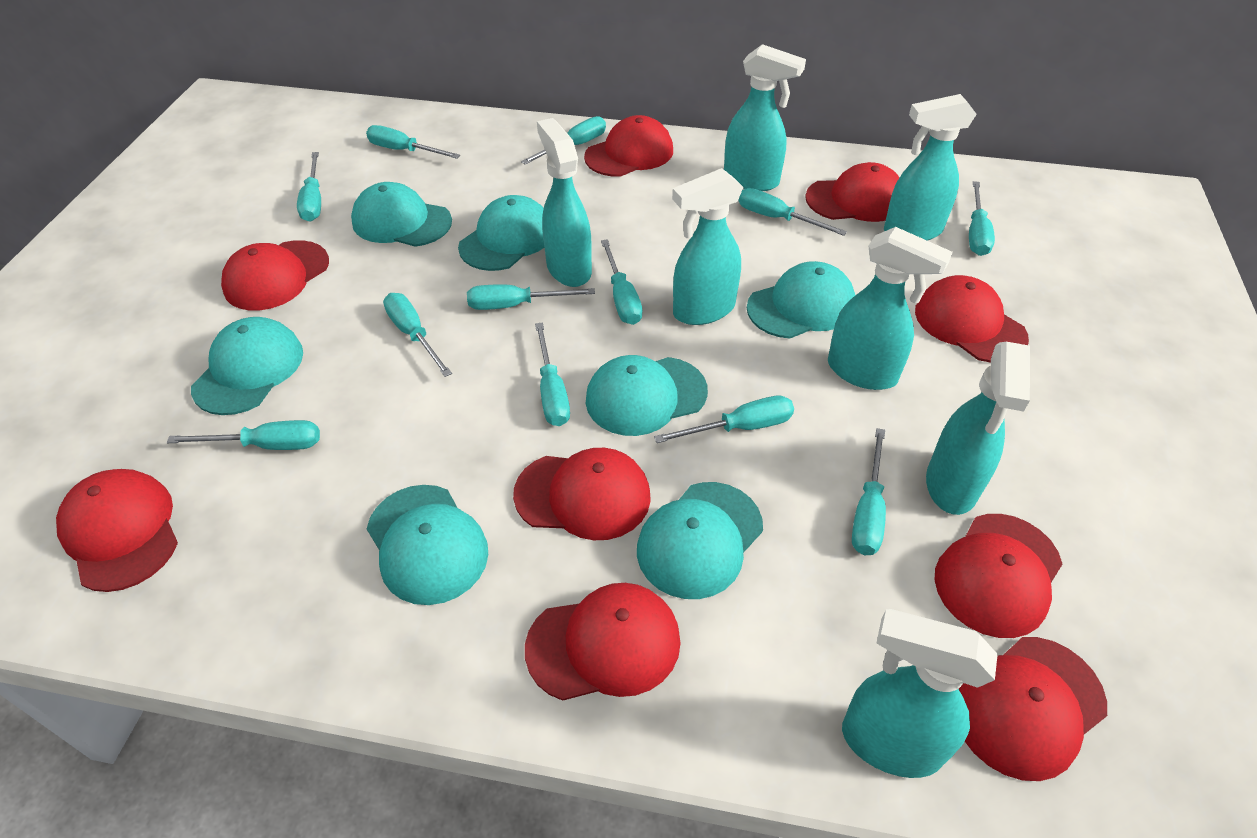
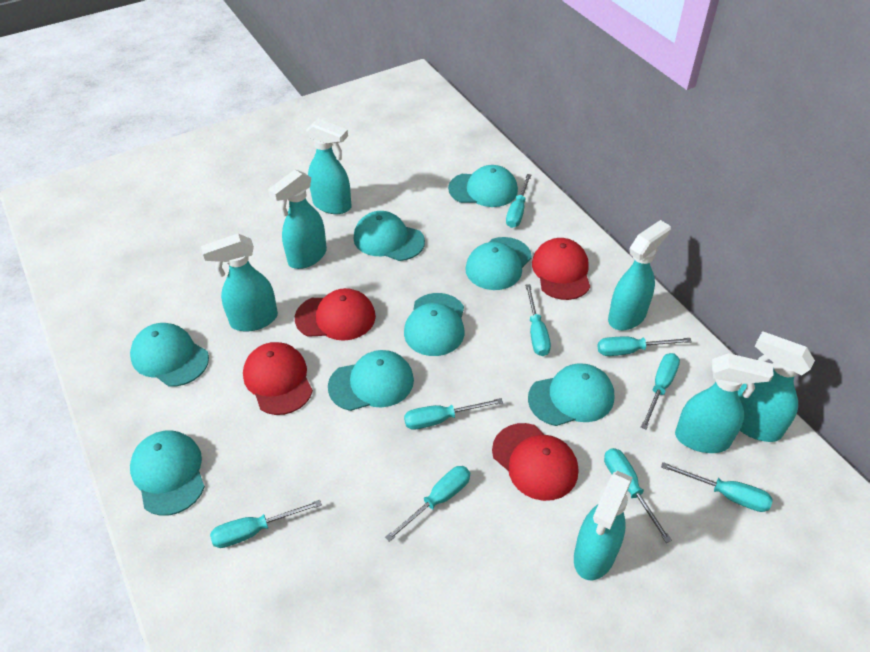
red cap: 9 -> 4
turquoise cap: 7 -> 8
turquoise screwdriver: 12 -> 9

